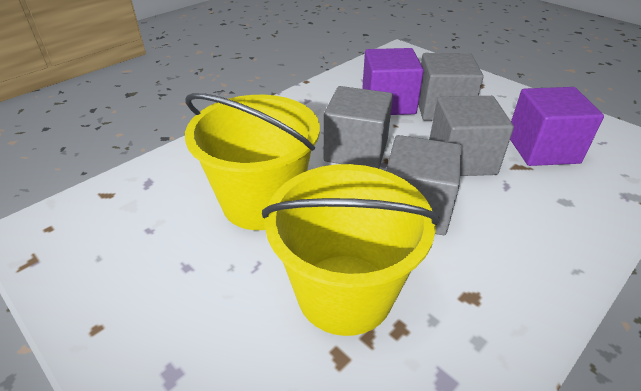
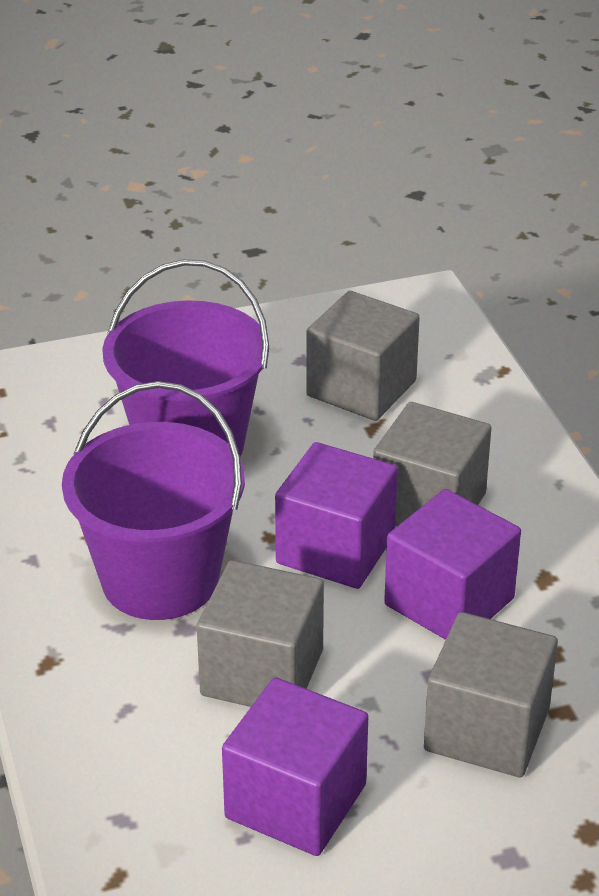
purple bucket: 0 -> 2
purple cube: 2 -> 3
yellow bucket: 2 -> 0

